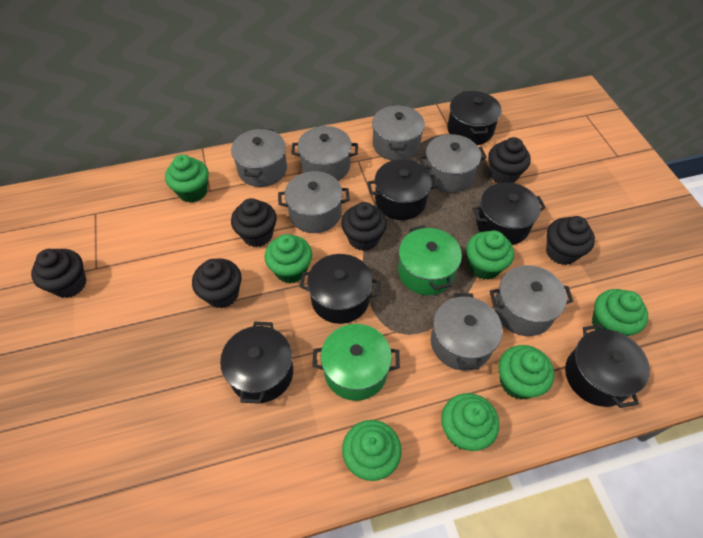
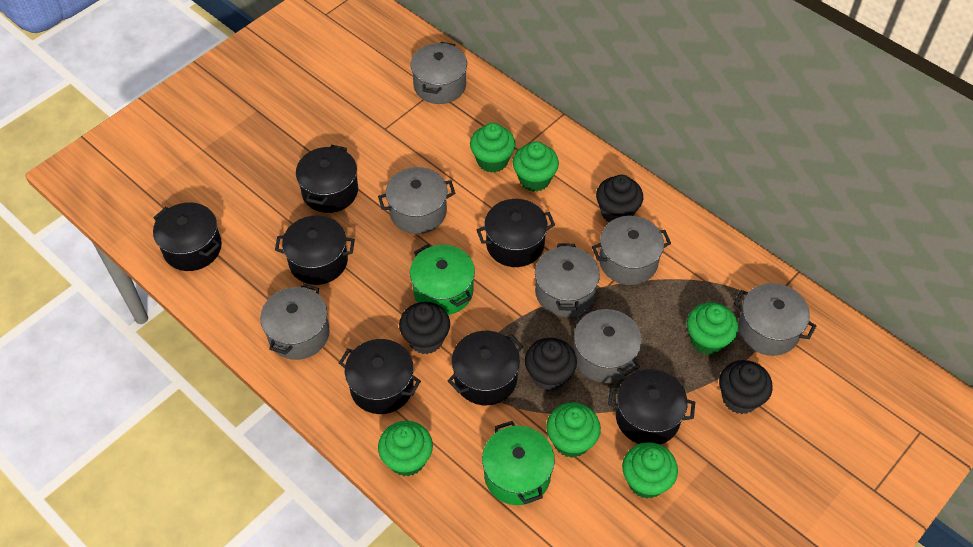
black cupcake: 6 -> 4
black pot: 6 -> 7
green cupcake: 7 -> 6

